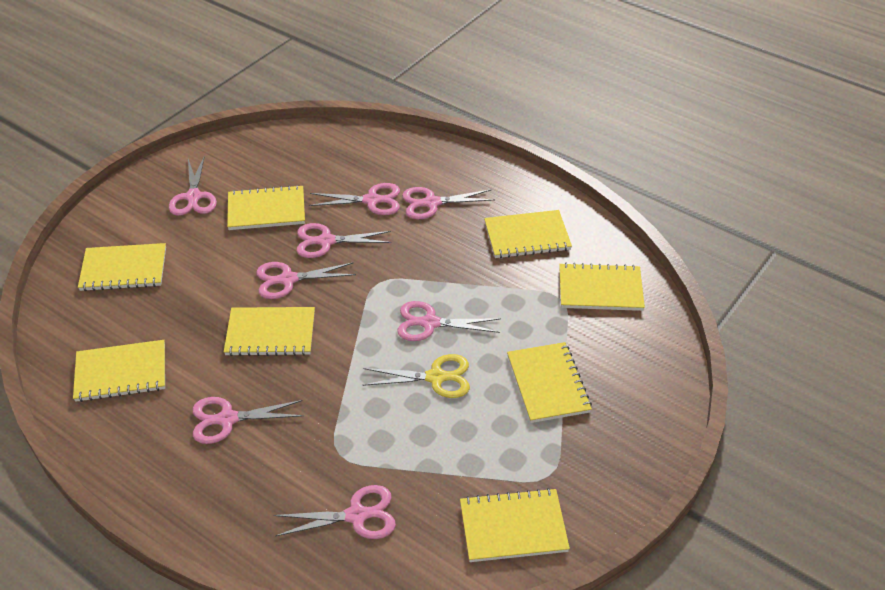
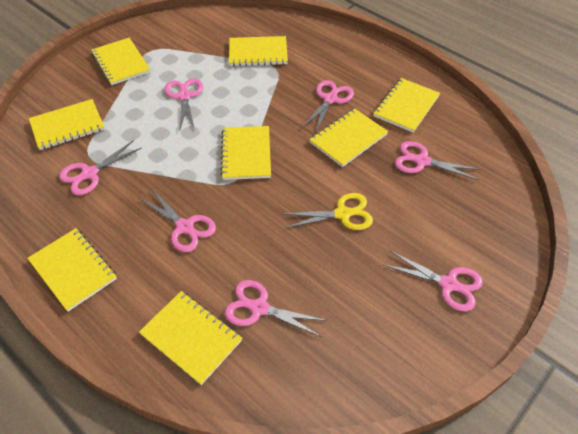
pink scissors: 8 -> 7

